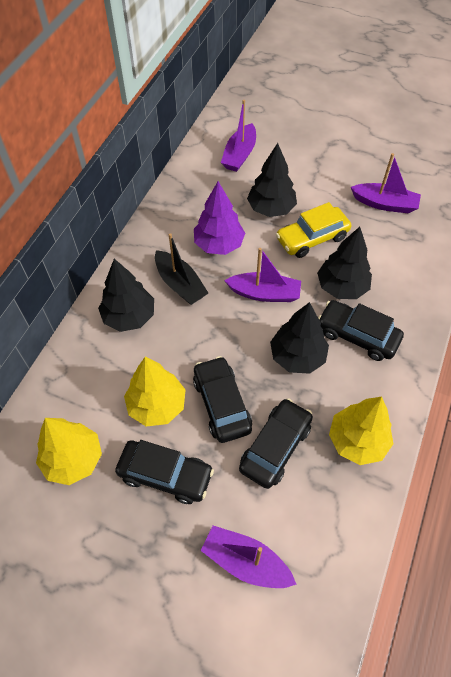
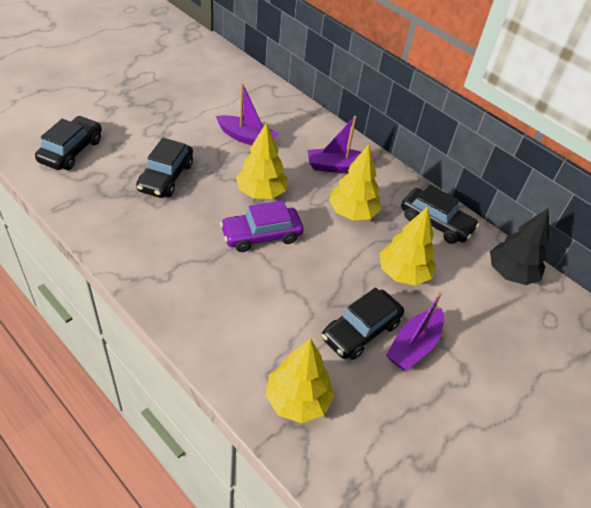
black boat: 1 -> 0
black tree: 4 -> 1
purple boat: 4 -> 3
purple car: 0 -> 1
purple tree: 1 -> 0
yellow car: 1 -> 0
yellow tree: 3 -> 4

